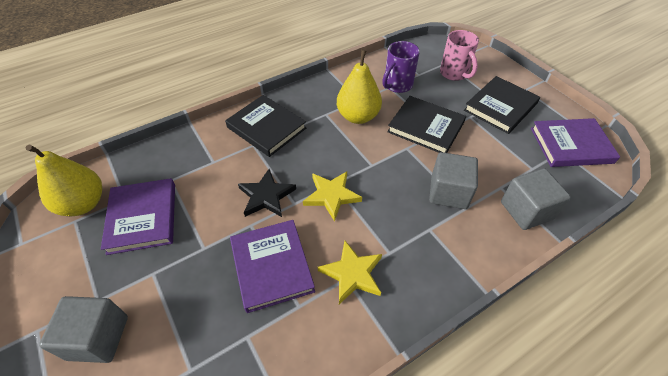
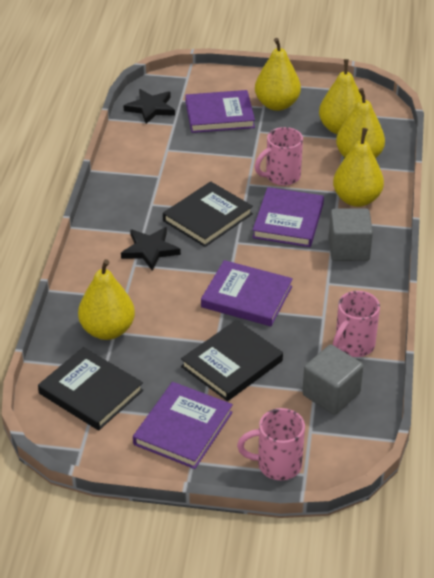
black star: 1 -> 2
grey cube: 3 -> 2
pink mug: 1 -> 3
purple book: 3 -> 4
purple mug: 1 -> 0
yellow pear: 2 -> 5
yellow star: 2 -> 0

